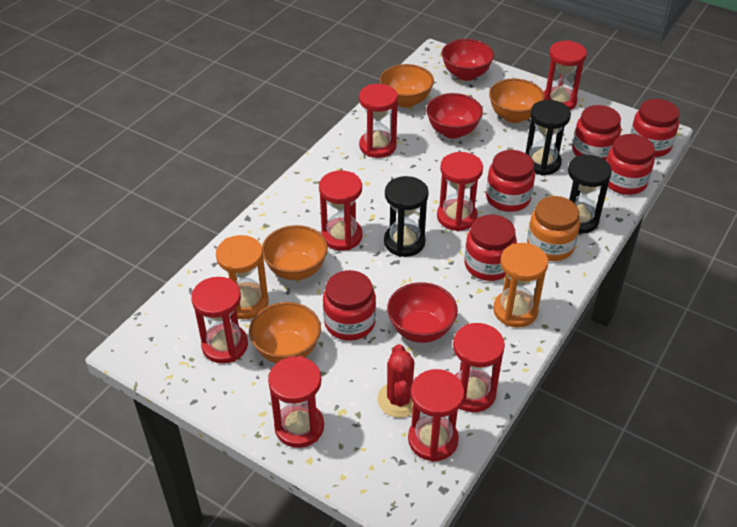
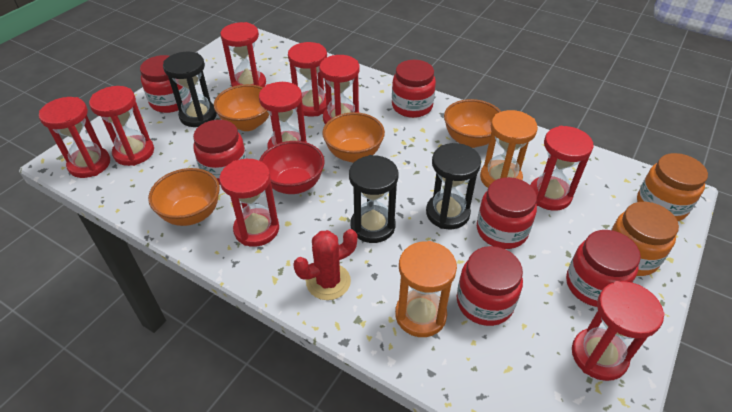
orange jar: 1 -> 2
red bowl: 3 -> 1
red hourglass: 8 -> 9

